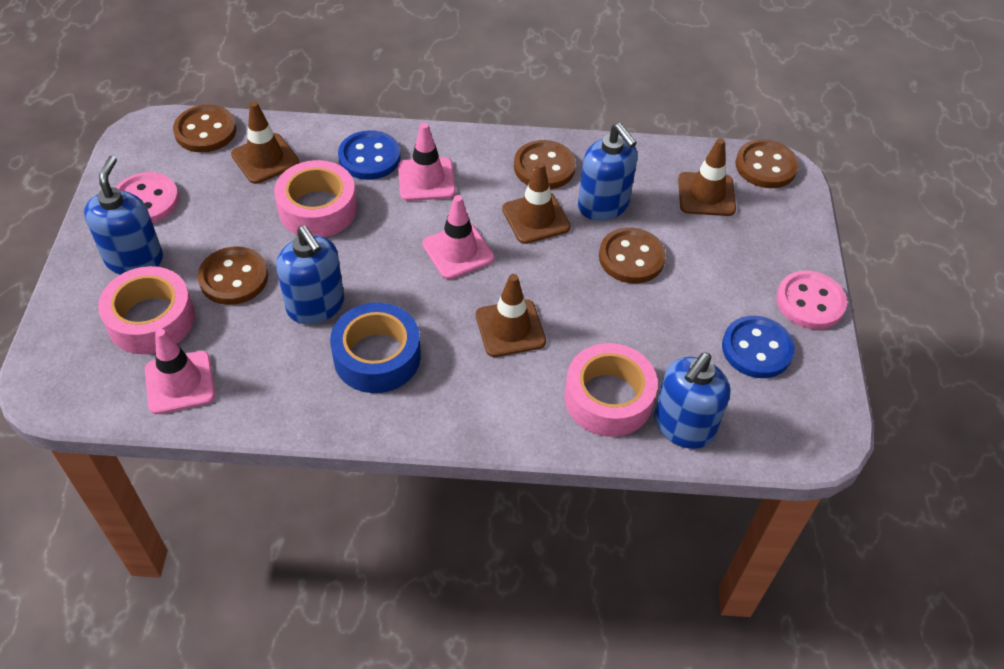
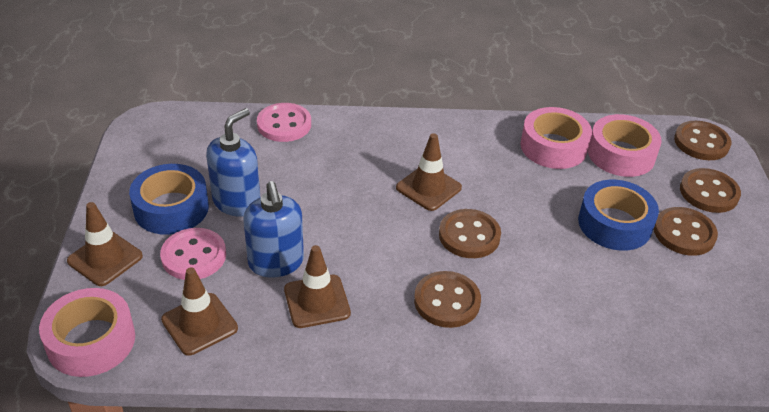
blue button: 2 -> 0
blue soap dispenser: 4 -> 2
blue tape: 1 -> 2
pink traffic cone: 3 -> 0

